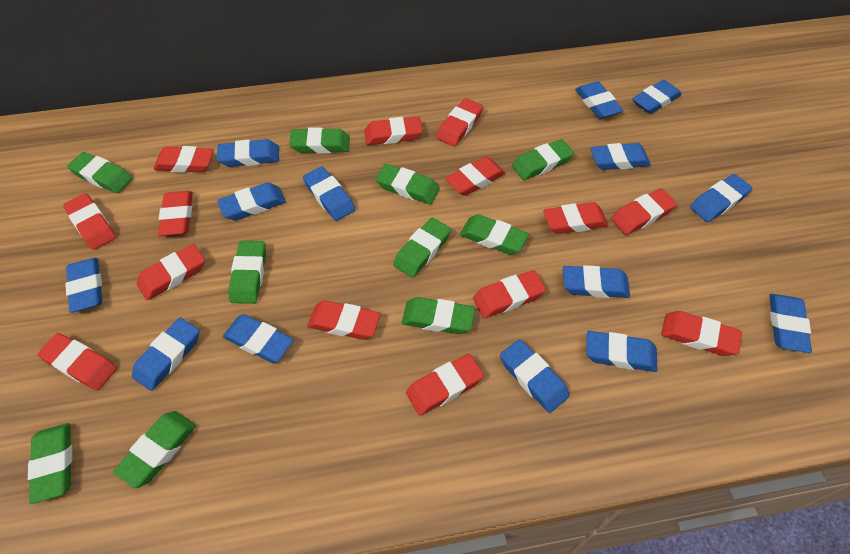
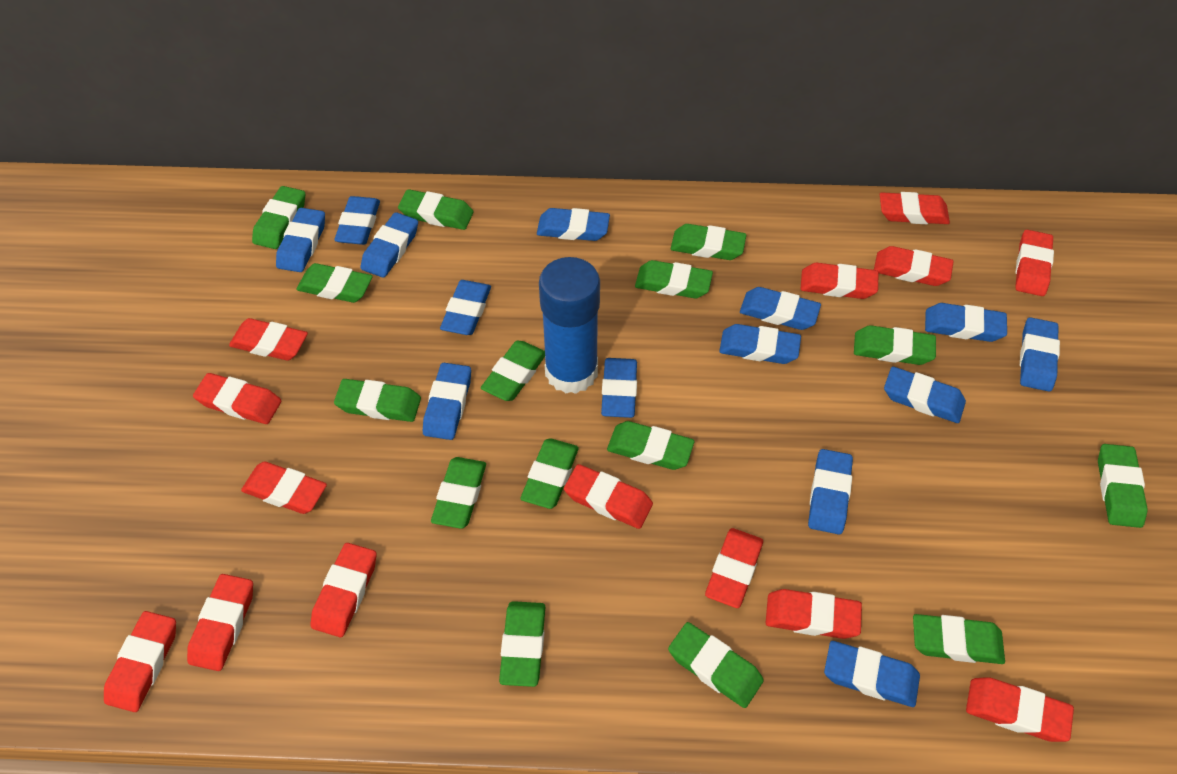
blue glue stick: 0 -> 1
green eraser: 10 -> 15

